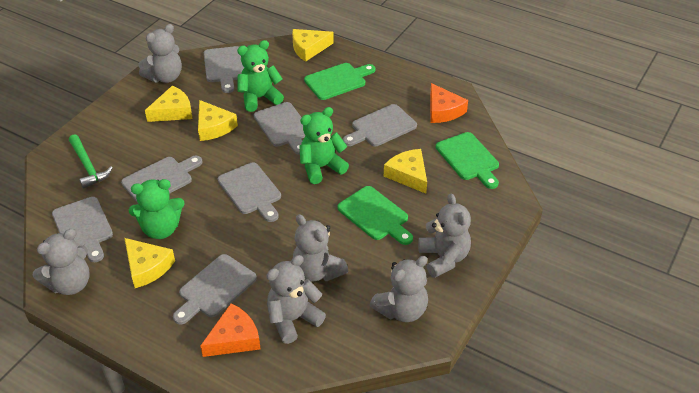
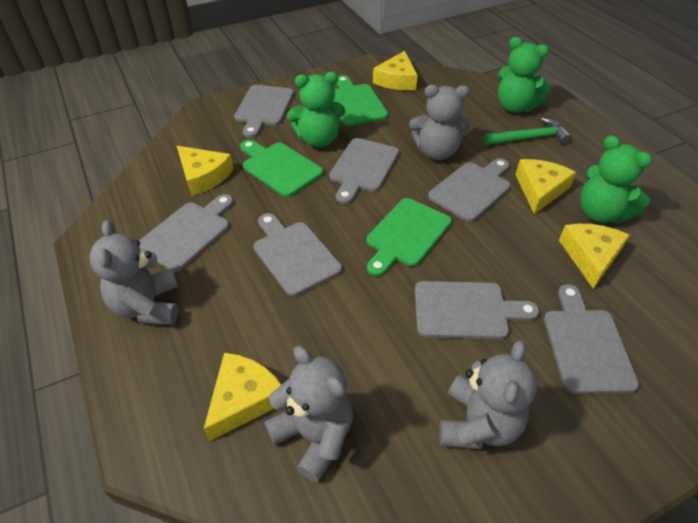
grey teddy bear: 6 -> 4
orange cheese: 2 -> 0

